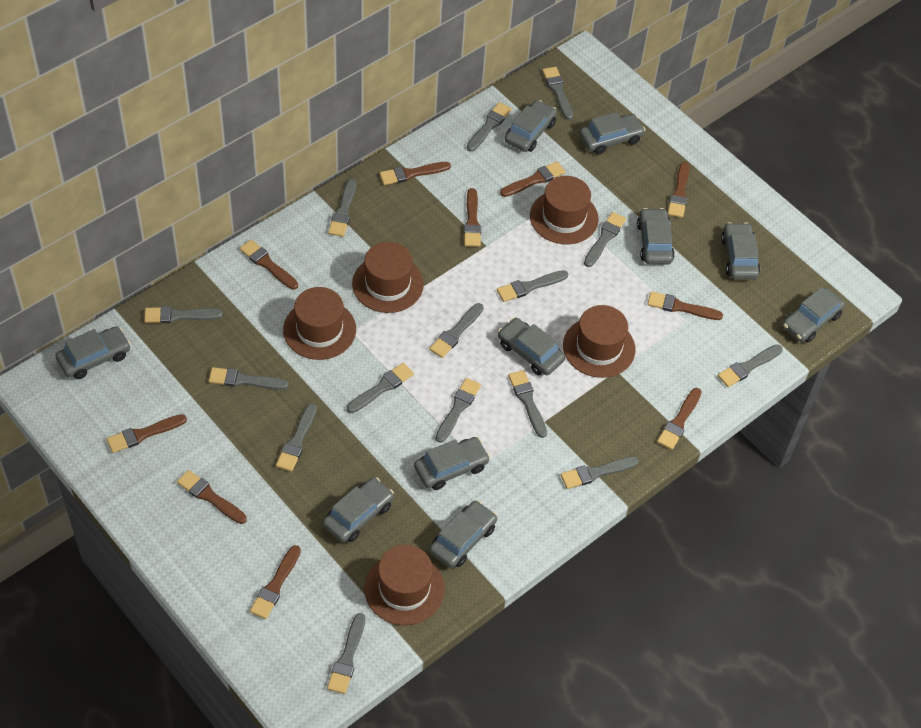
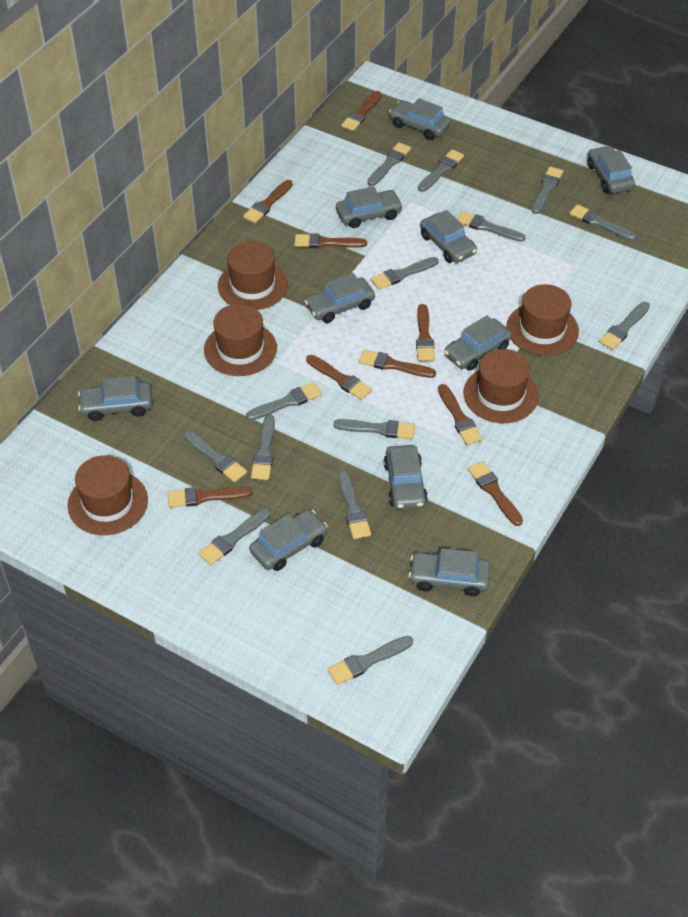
brown brush: 10 -> 9
grey brush: 15 -> 14

